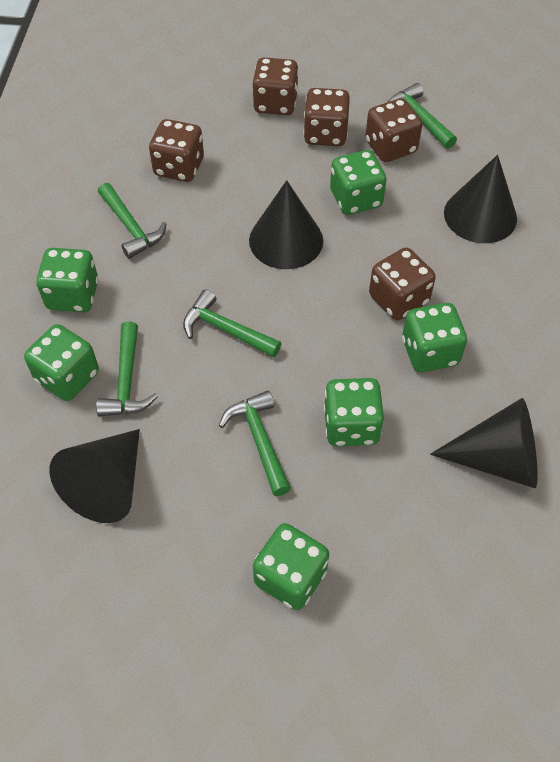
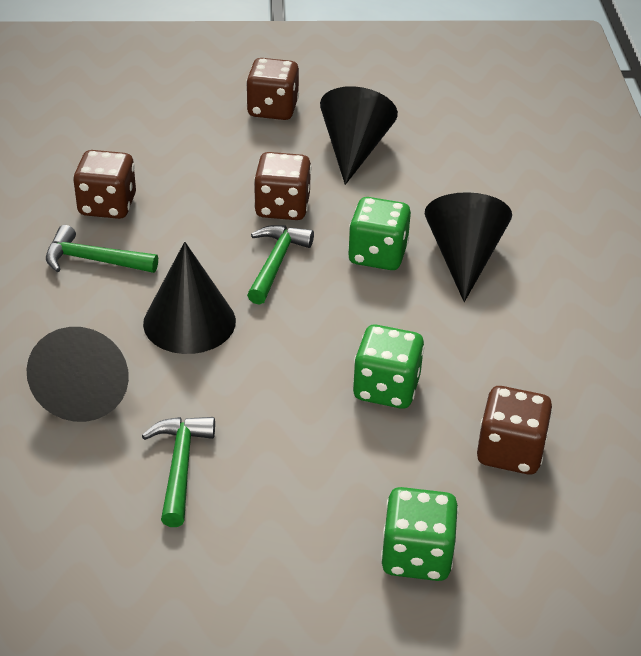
brown dice: 5 -> 4
green dice: 6 -> 3
green hammer: 5 -> 3

